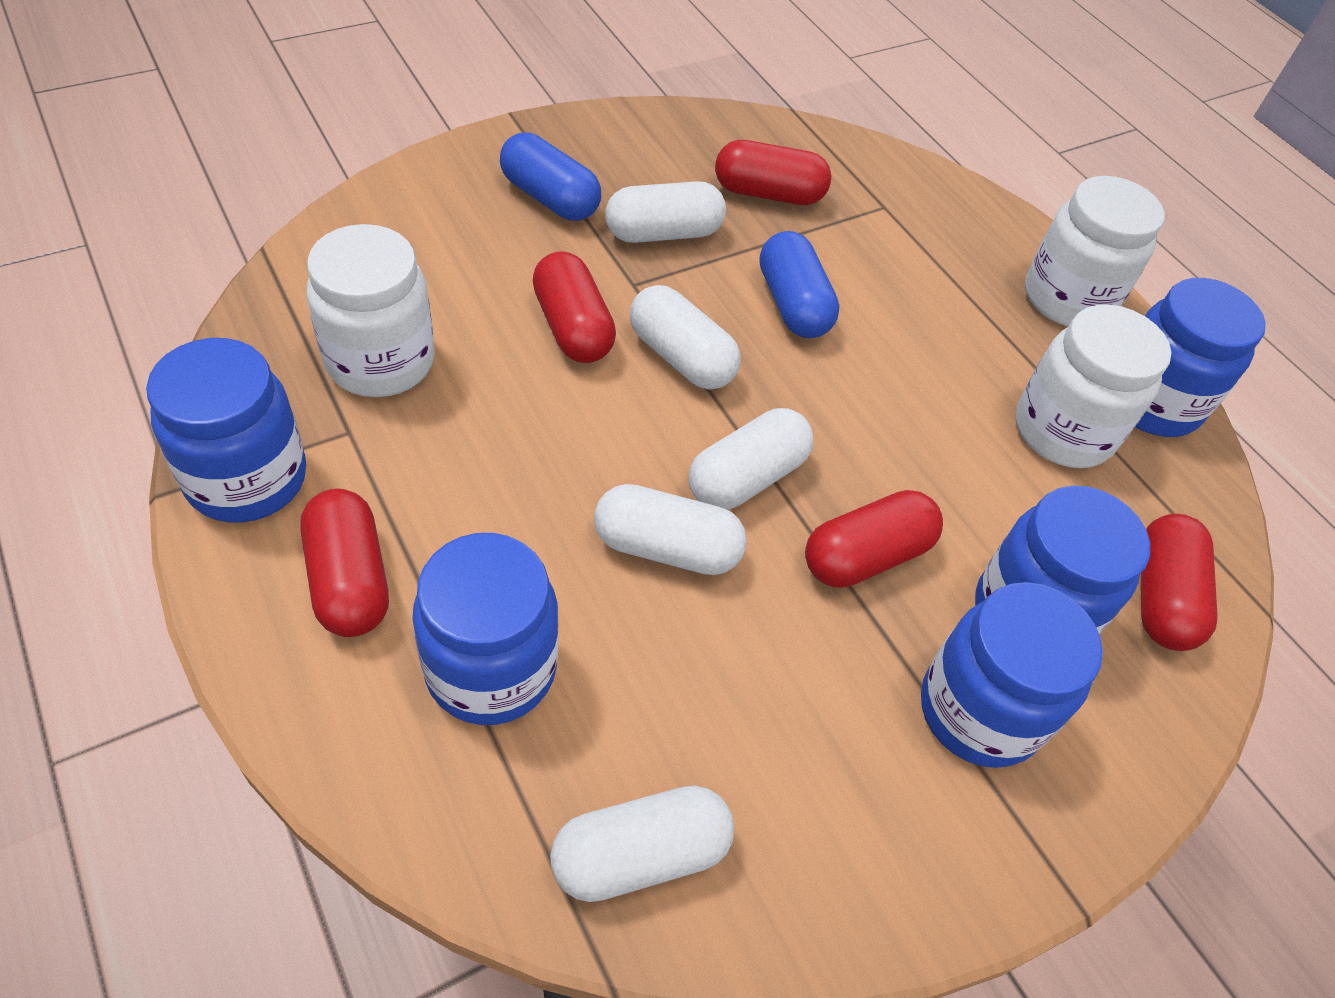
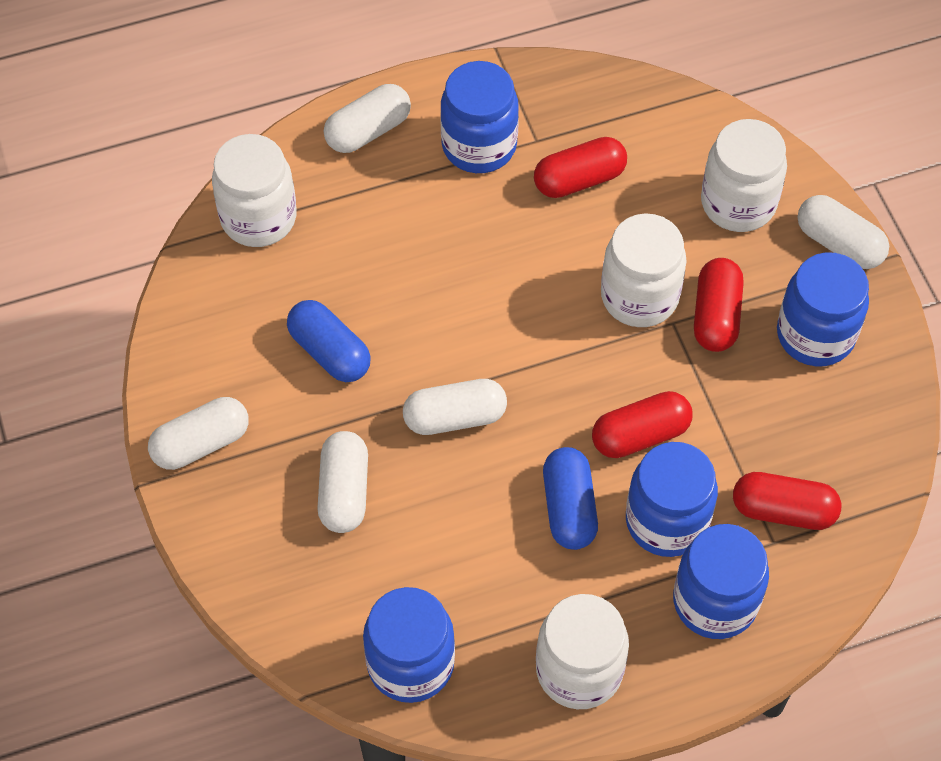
red capsule: 5 -> 4
white jar: 3 -> 4

